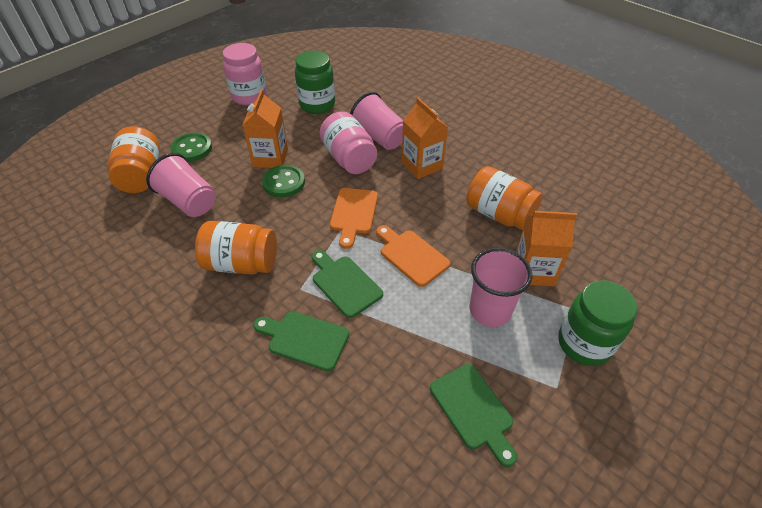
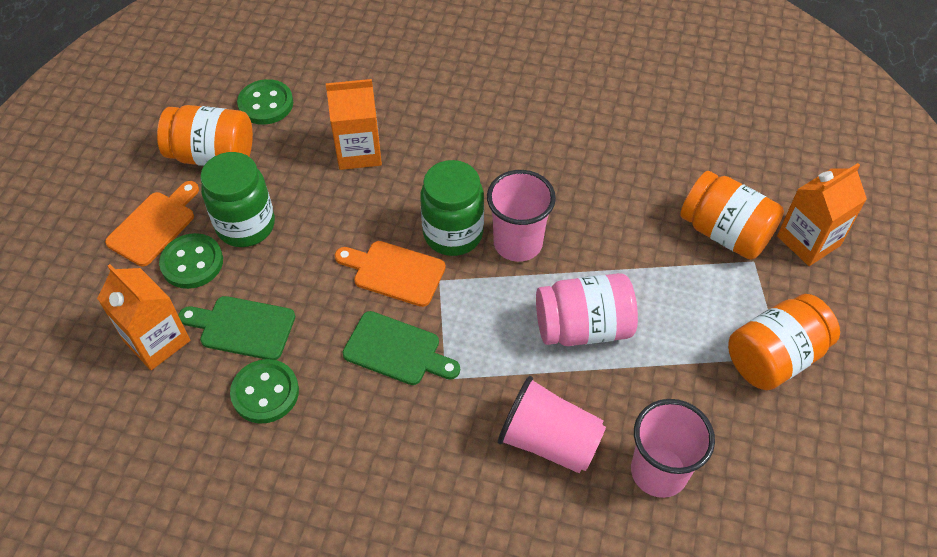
green button: 2 -> 3
green cutting board: 3 -> 2
pink jar: 2 -> 1

